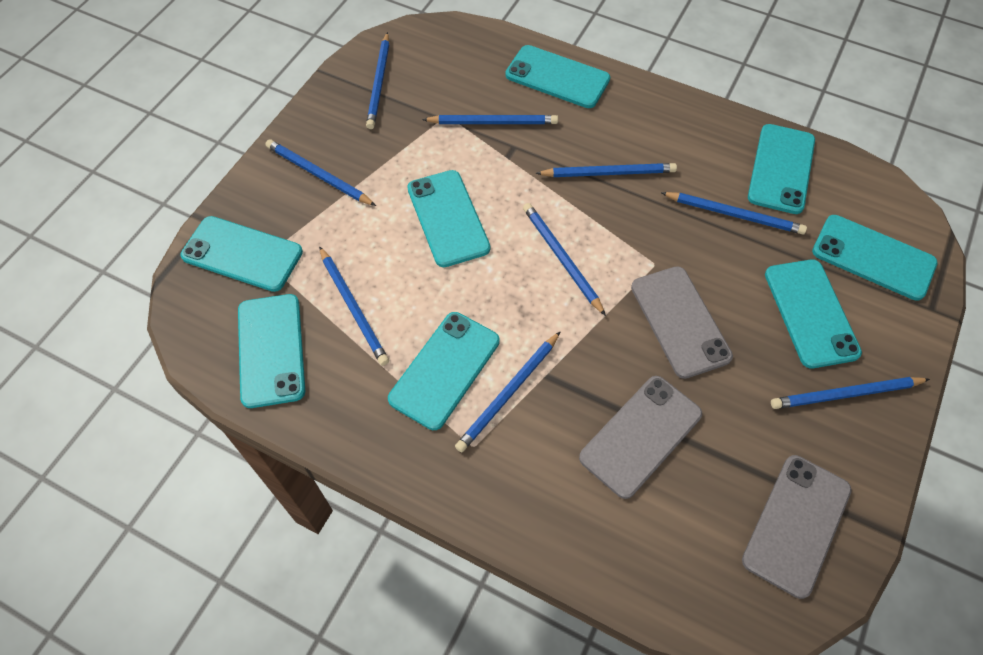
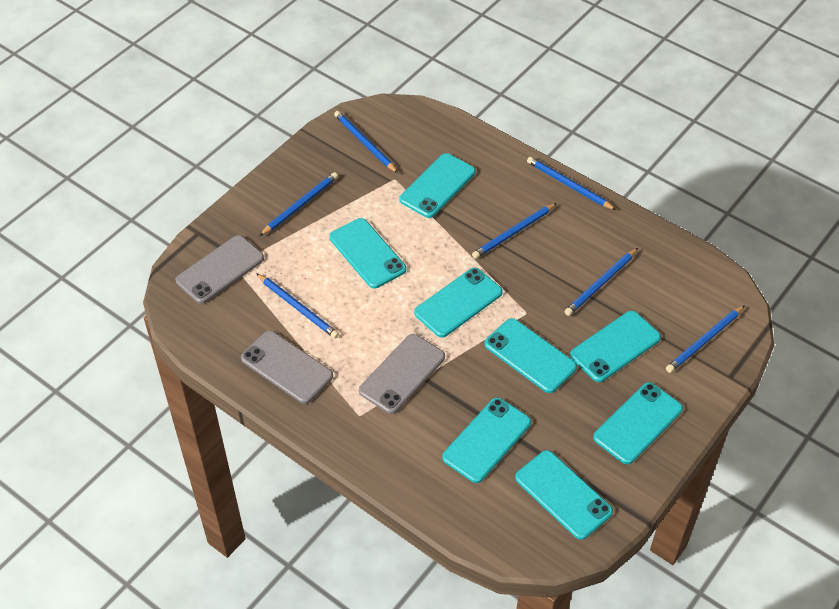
blue pencil: 9 -> 7

